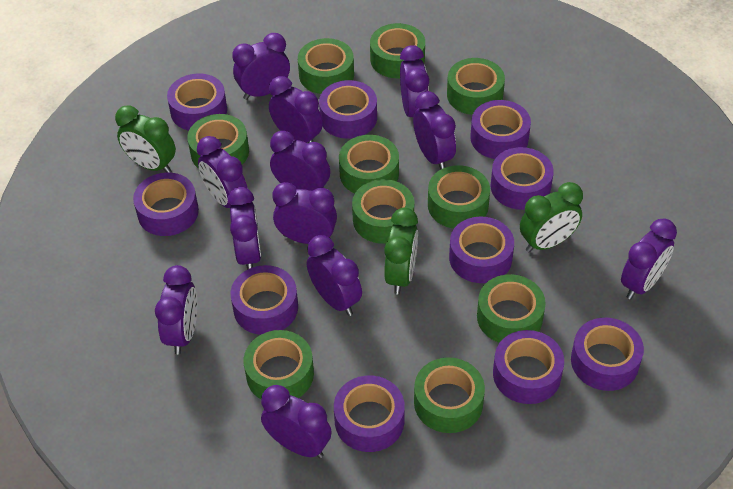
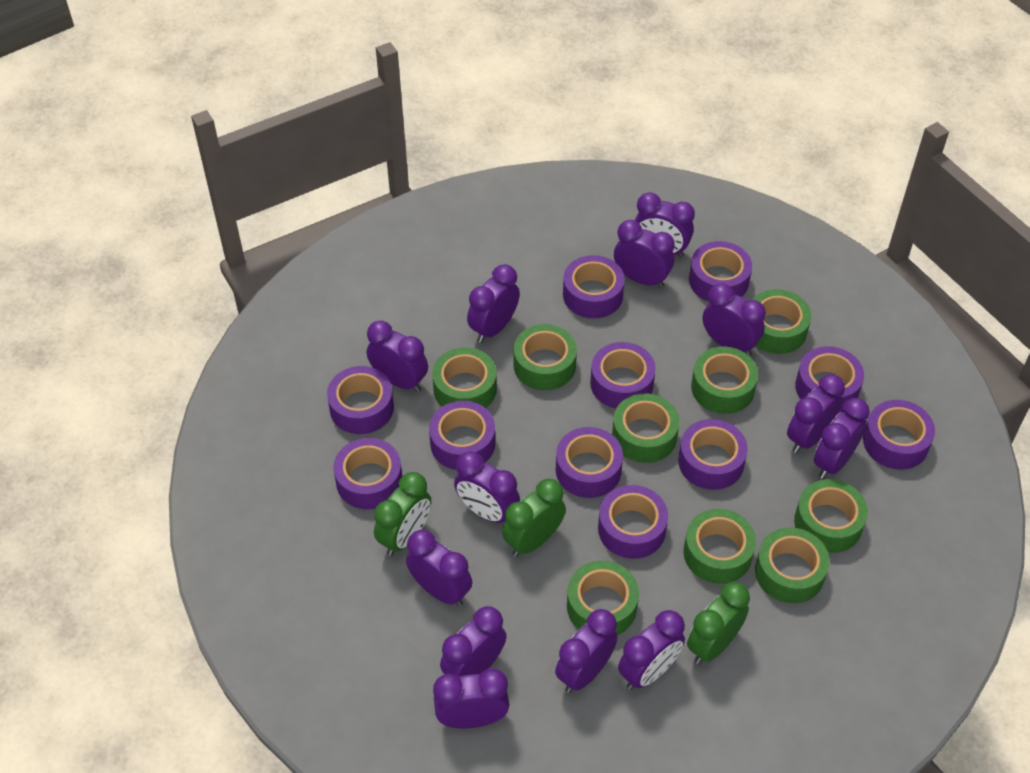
green tape: 10 -> 9
purple clock: 12 -> 13
purple tape: 10 -> 11

